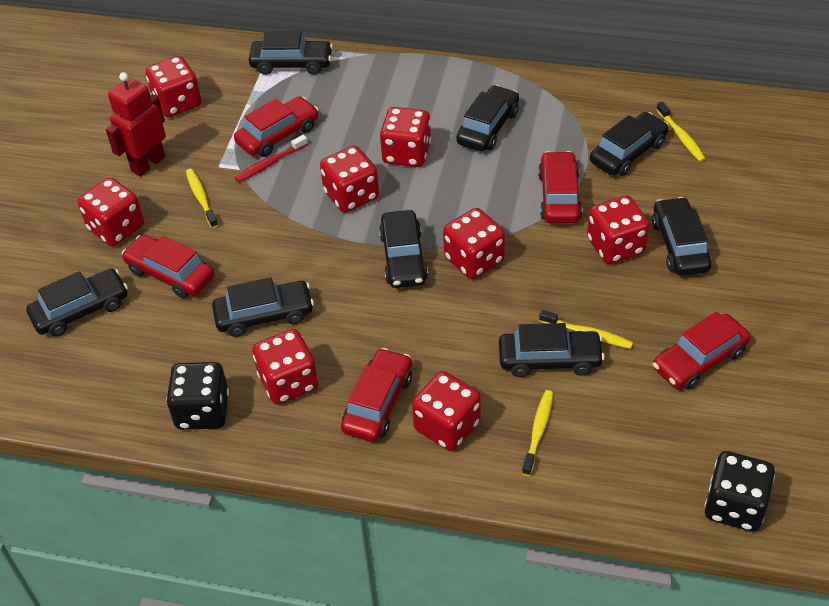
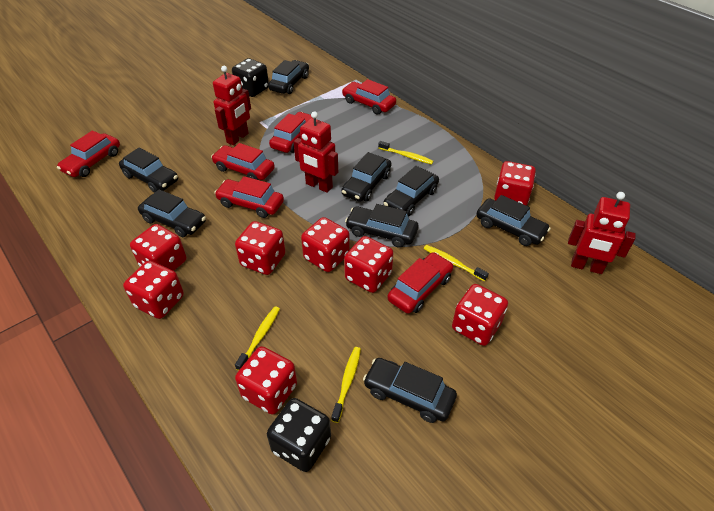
red car: 5 -> 6
red robot: 1 -> 3
red toothbrush: 1 -> 0

